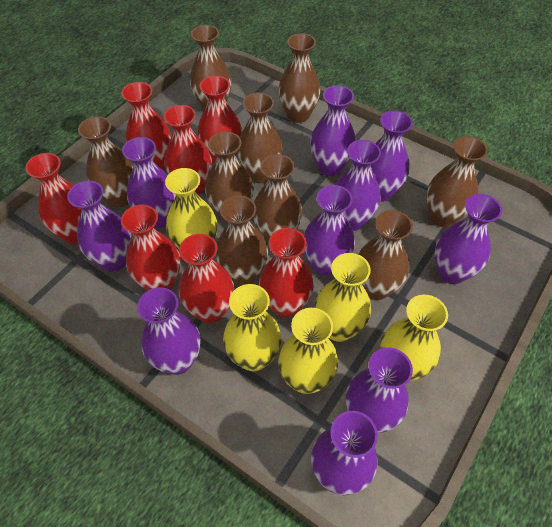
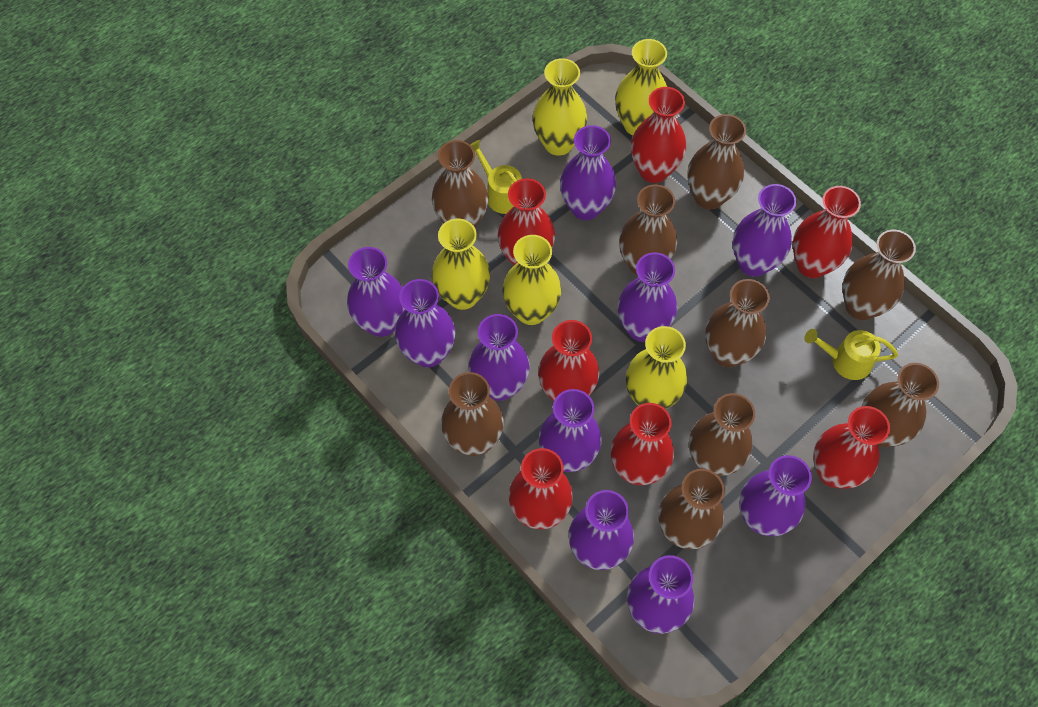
yellow watering can: 0 -> 2

